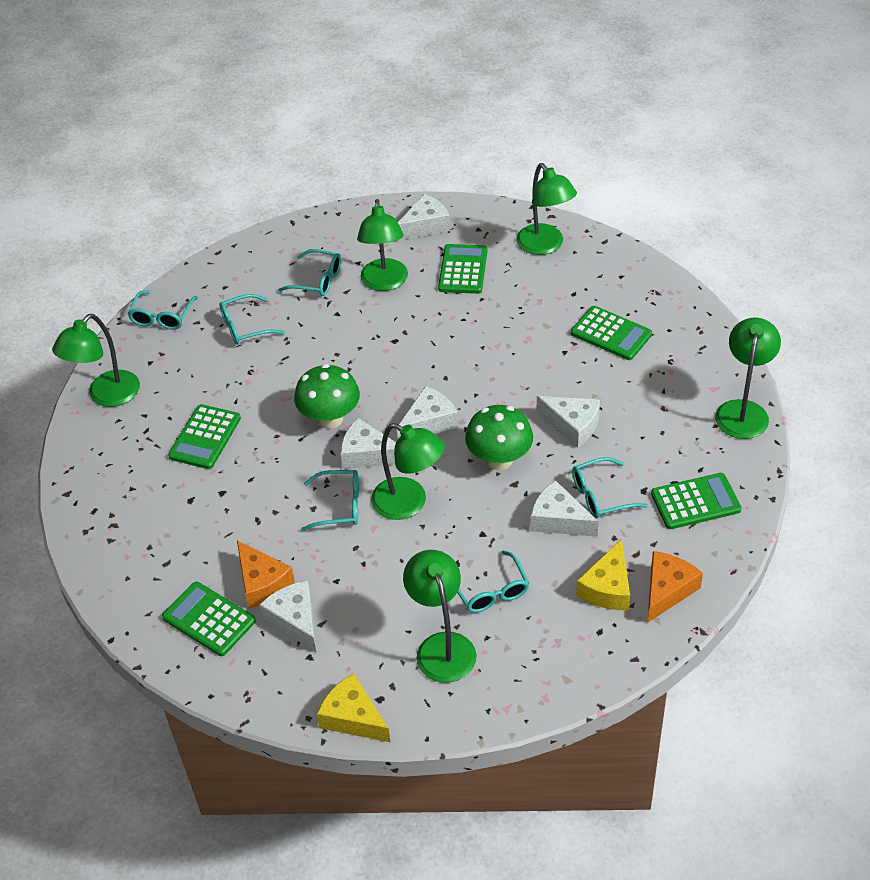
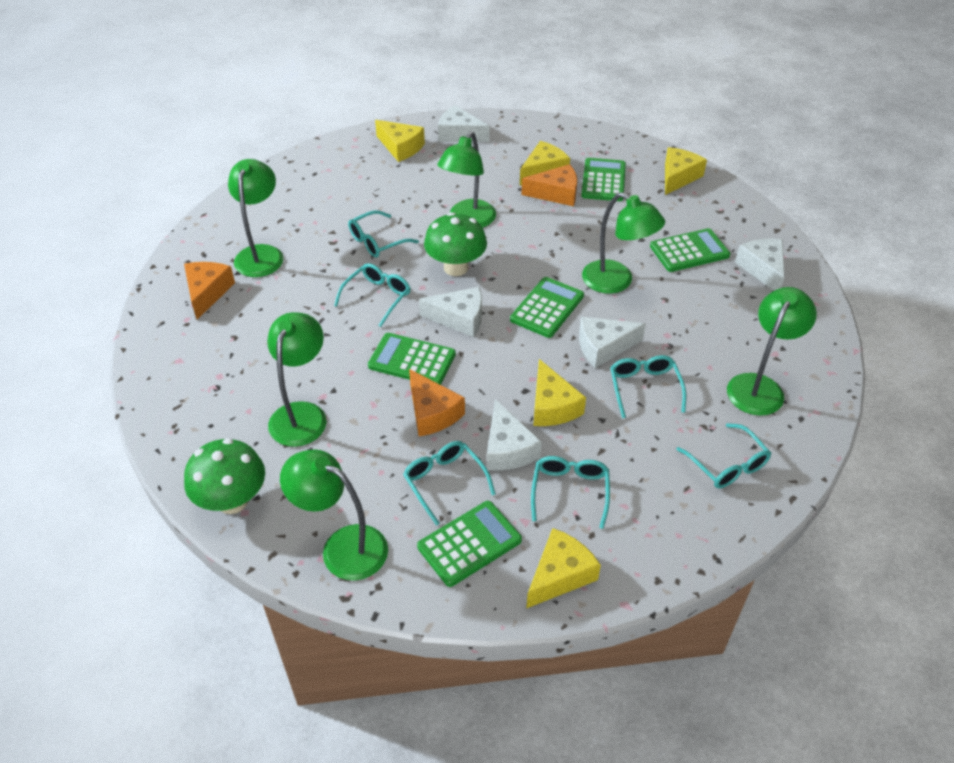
orange cheese: 2 -> 3
white cheese: 6 -> 5
yellow cheese: 2 -> 5

